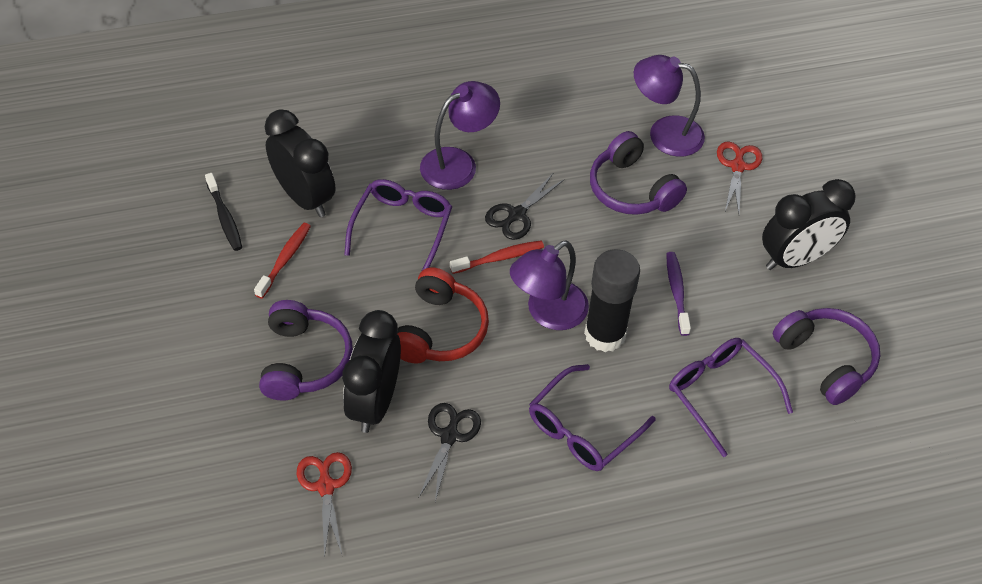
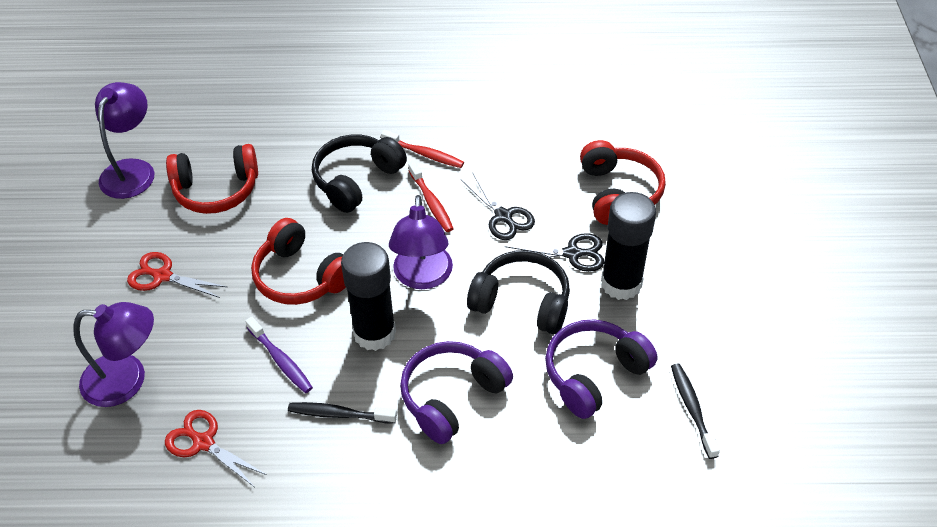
black clock: 3 -> 0
black glue stick: 1 -> 2
black headphones: 0 -> 2
black toothbrush: 1 -> 2
purple glasses: 3 -> 0
purple headphones: 3 -> 2
red headphones: 1 -> 3

